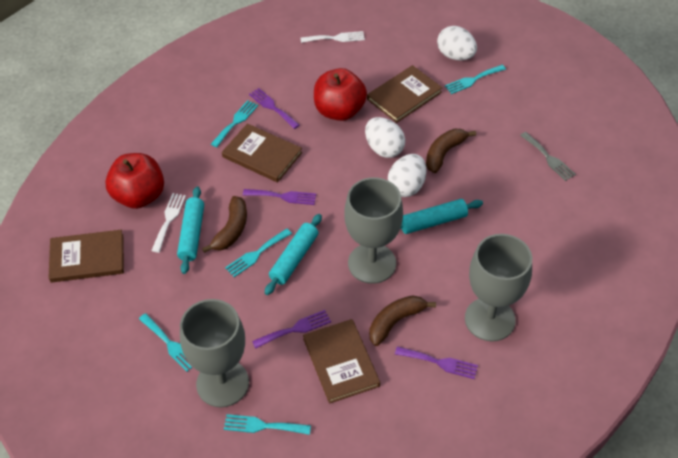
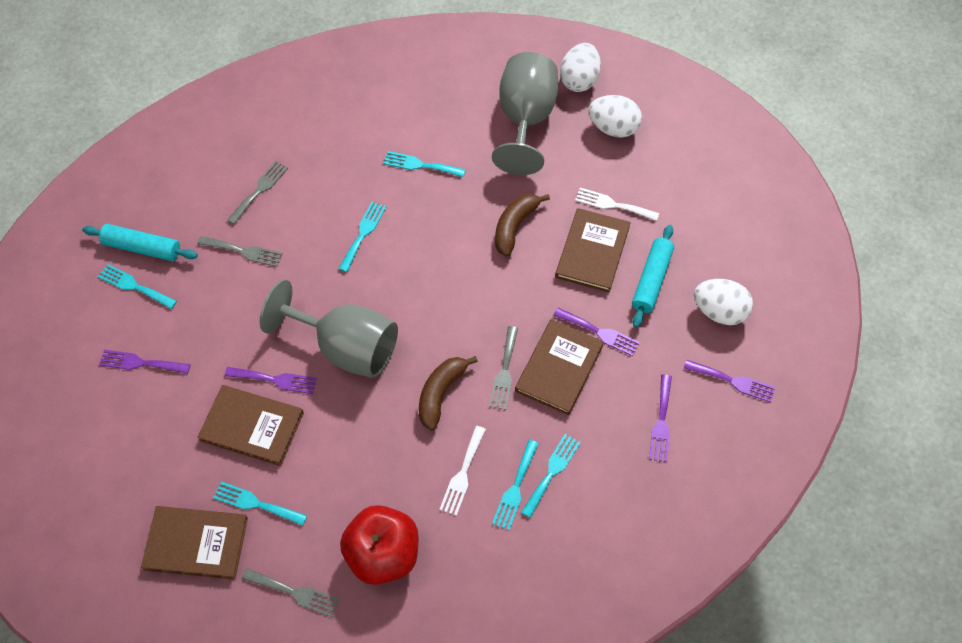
brown banana: 3 -> 2
grey fork: 1 -> 4
grey goblet: 3 -> 2
purple fork: 4 -> 5
red apple: 2 -> 1
turquoise fork: 5 -> 6
turquoise rolling pin: 3 -> 2

